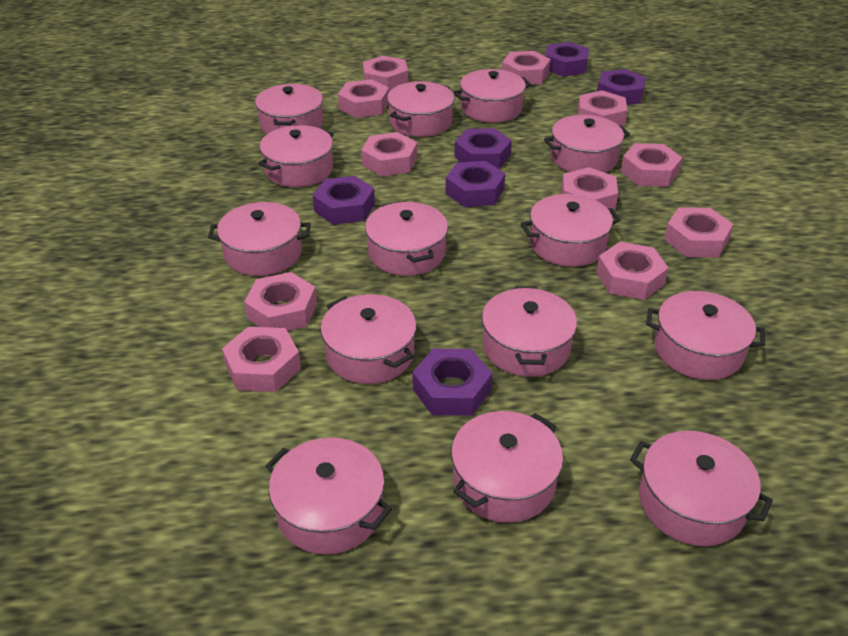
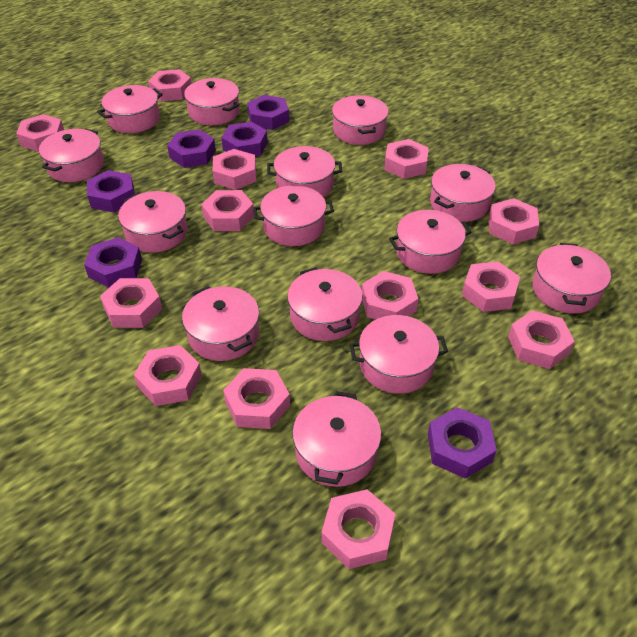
pink nut: 11 -> 13

